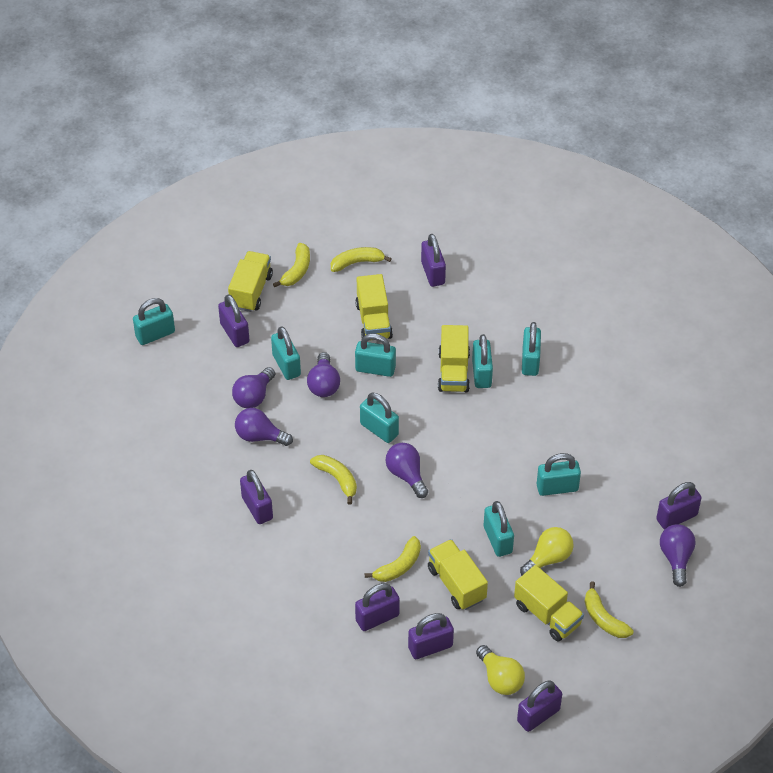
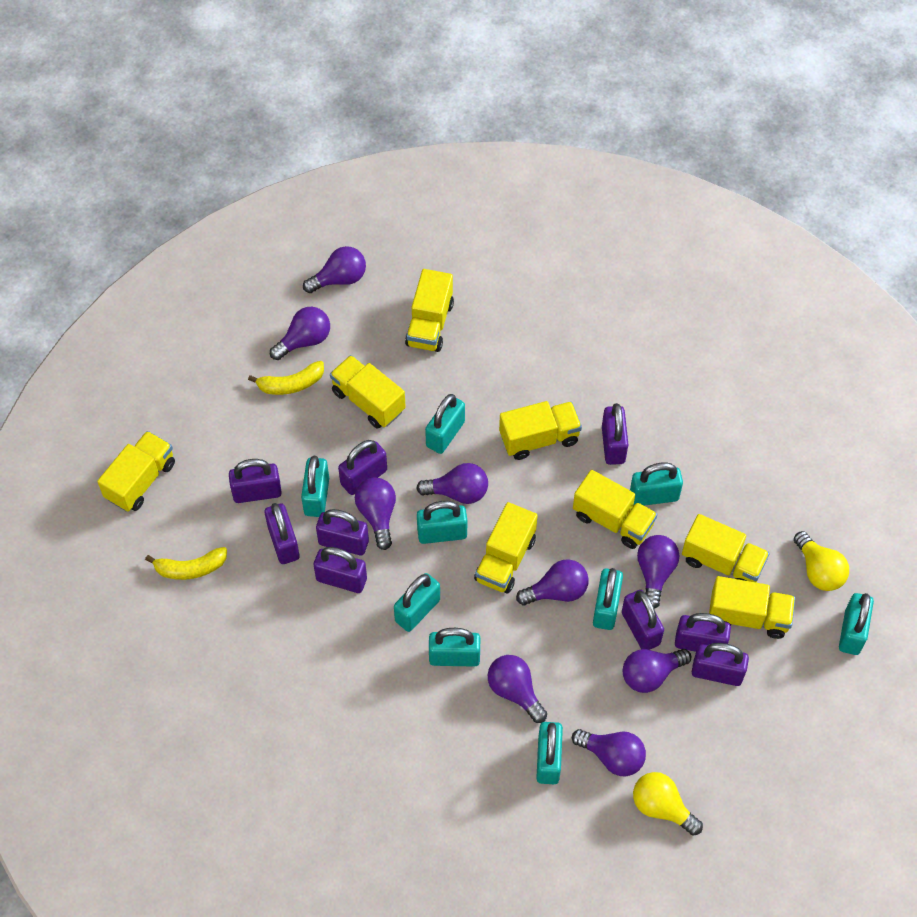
purple light bulb: 5 -> 9
purple padlock: 7 -> 9
turquoise padlock: 8 -> 9
yellow banana: 5 -> 2
yellow truck: 5 -> 8

